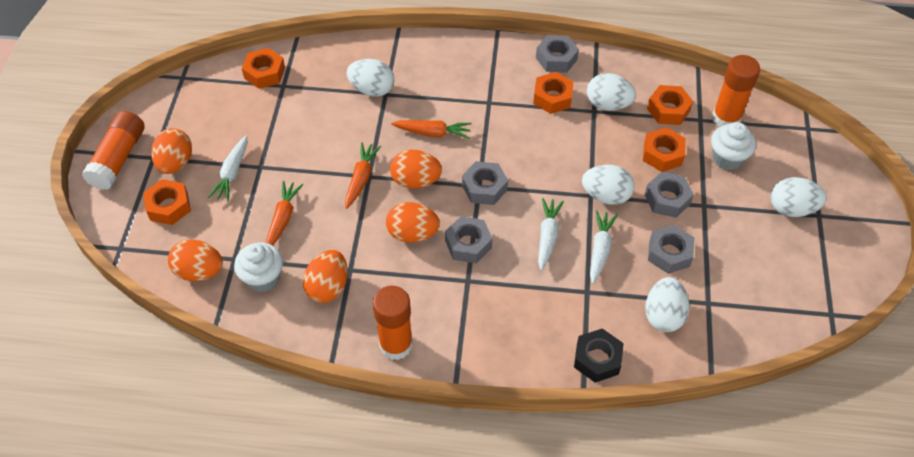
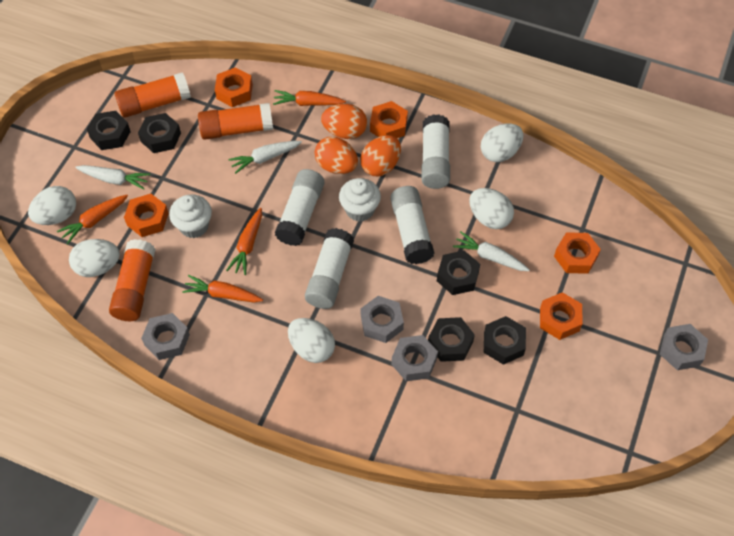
black nut: 1 -> 5
grey nut: 5 -> 4
orange carrot: 3 -> 4
orange egg: 5 -> 3
white glue stick: 0 -> 4

